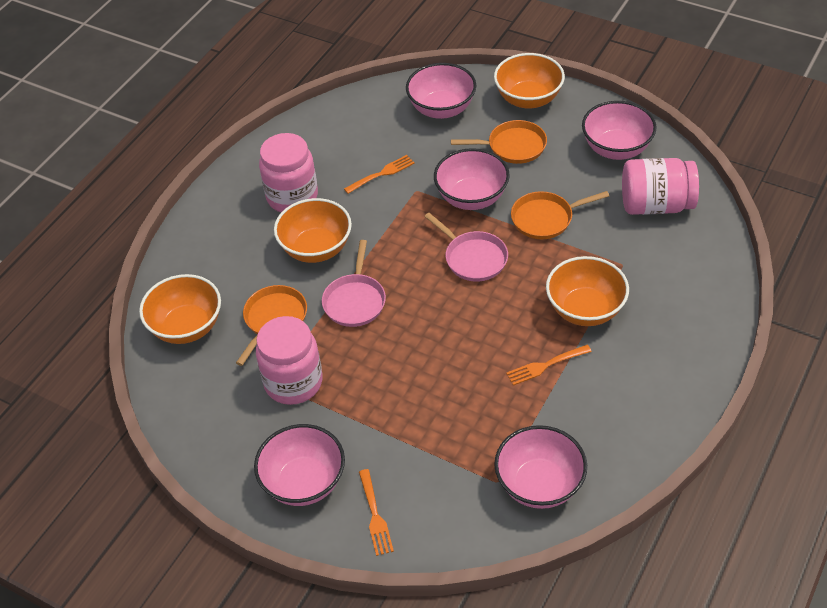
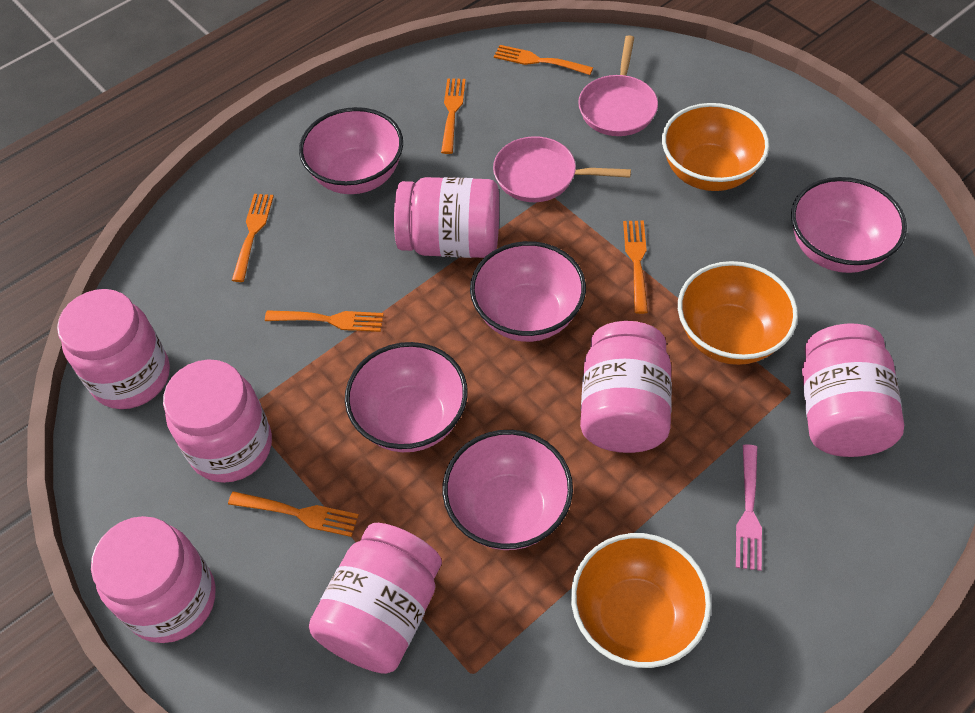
orange bowl: 4 -> 3
orange fork: 3 -> 6
orange pan: 3 -> 0
pink fork: 0 -> 1
pink jar: 3 -> 7

